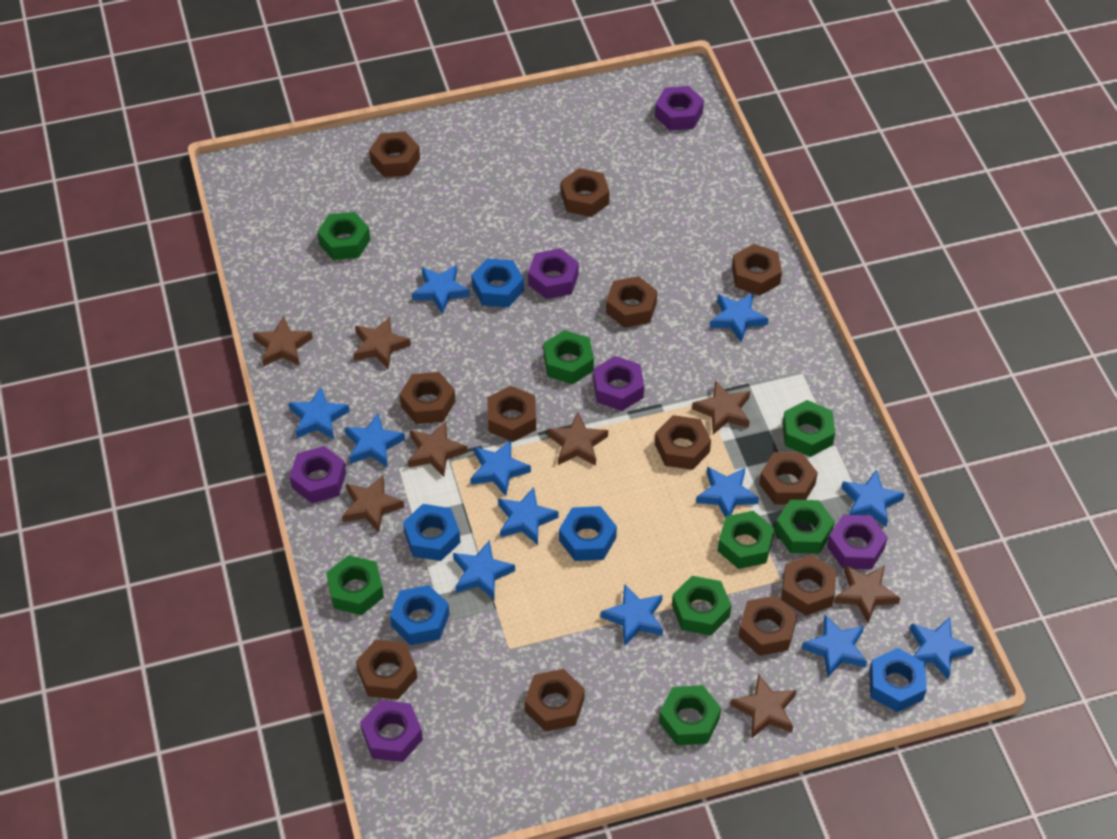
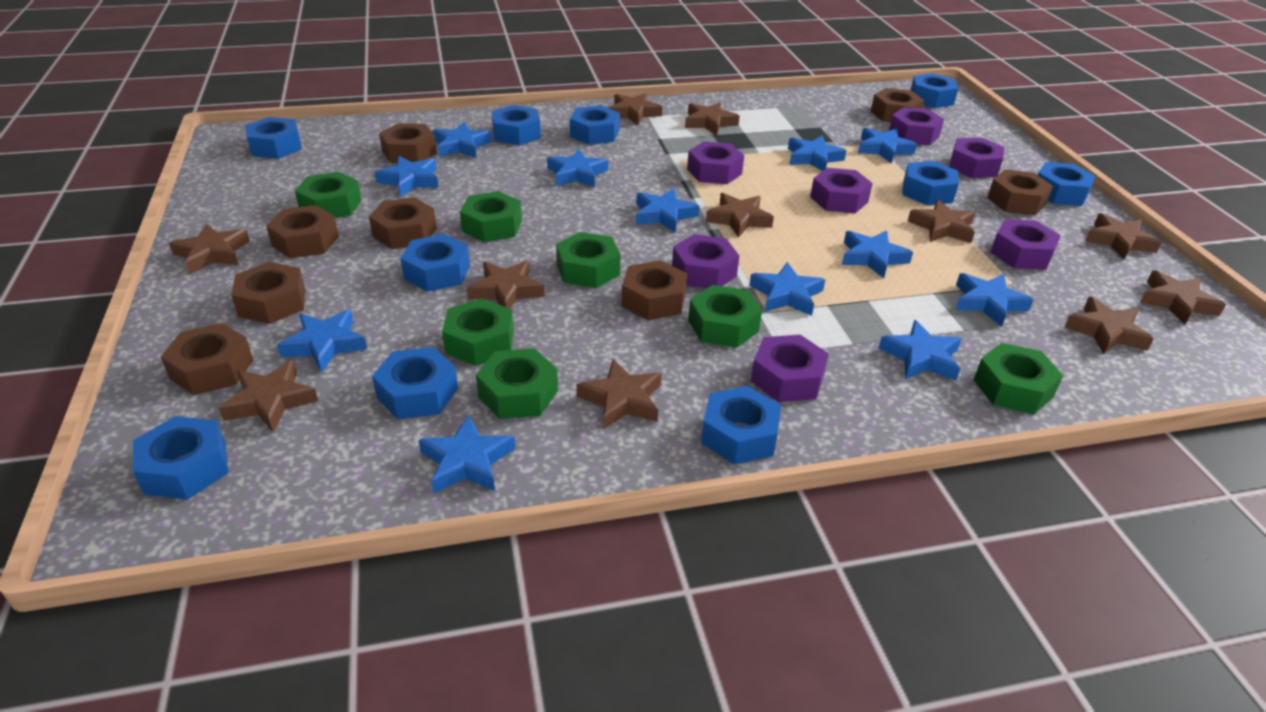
blue nut: 5 -> 10
brown nut: 12 -> 8
brown star: 8 -> 11
green nut: 8 -> 7
purple nut: 6 -> 7

